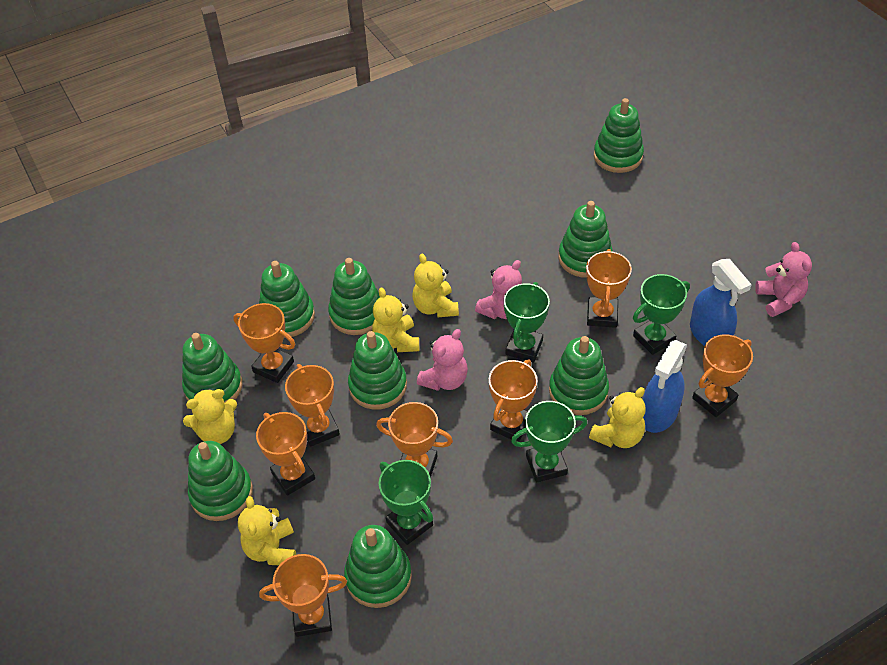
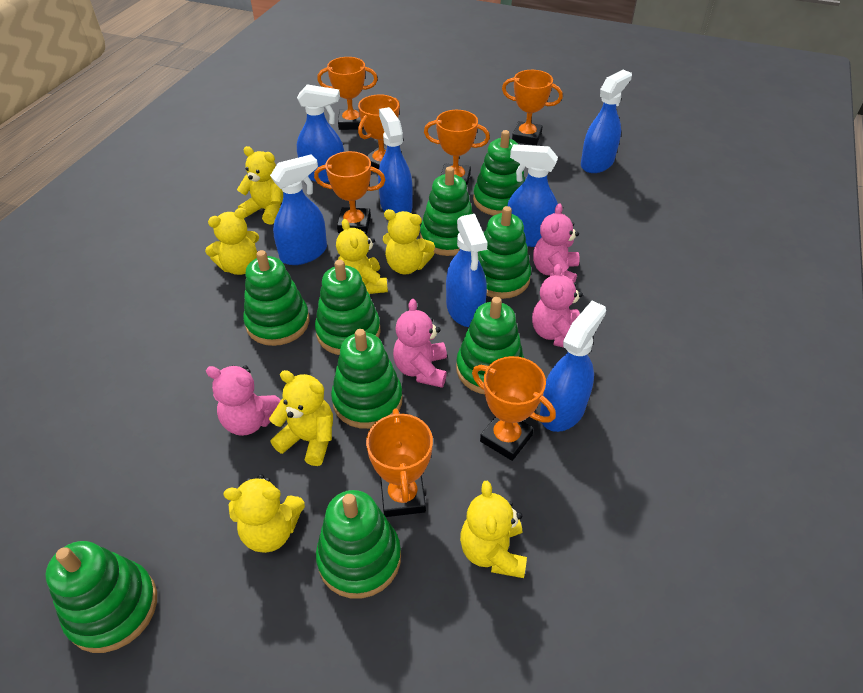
blue spray bottle: 2 -> 7
green trophy: 4 -> 0
orange trophy: 8 -> 7
pink teddy bear: 3 -> 4
yellow teddy bear: 5 -> 7

